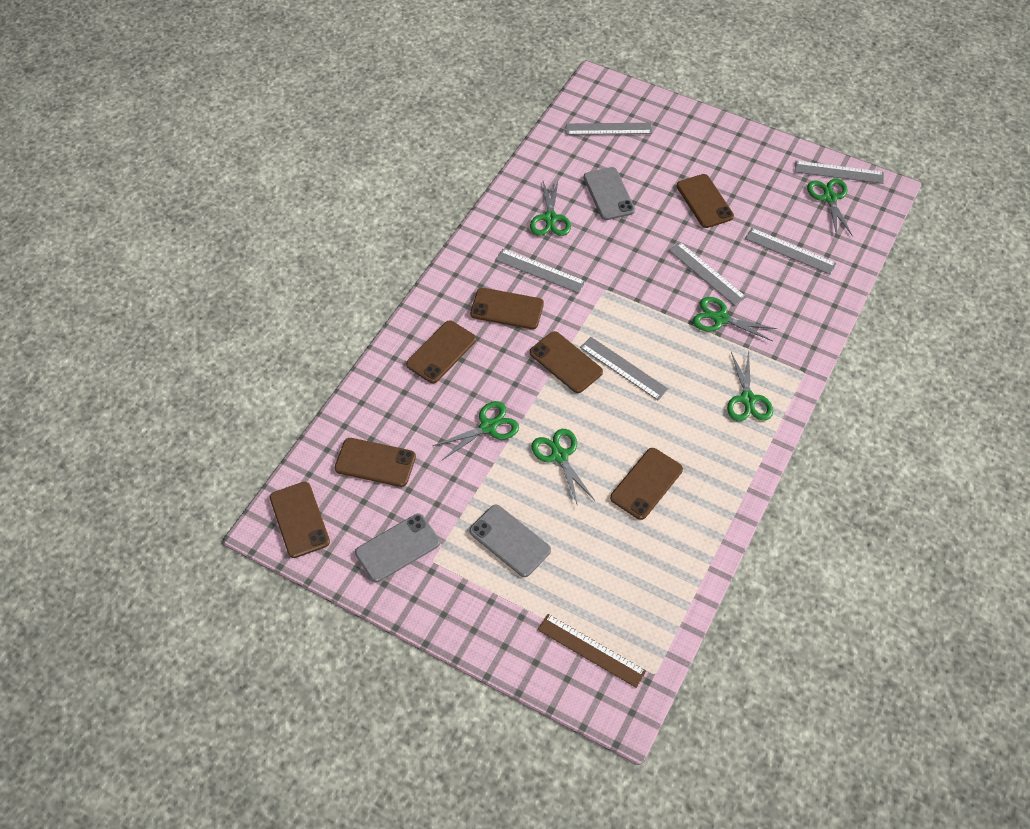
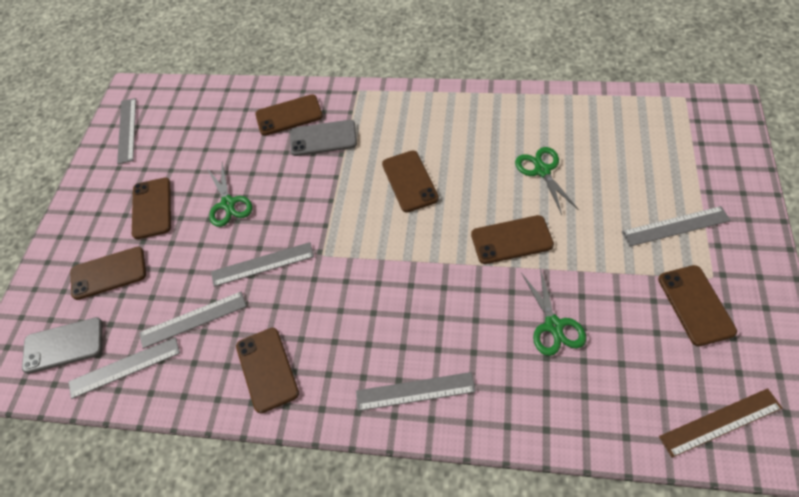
green scissors: 6 -> 3
grey phone: 3 -> 2

